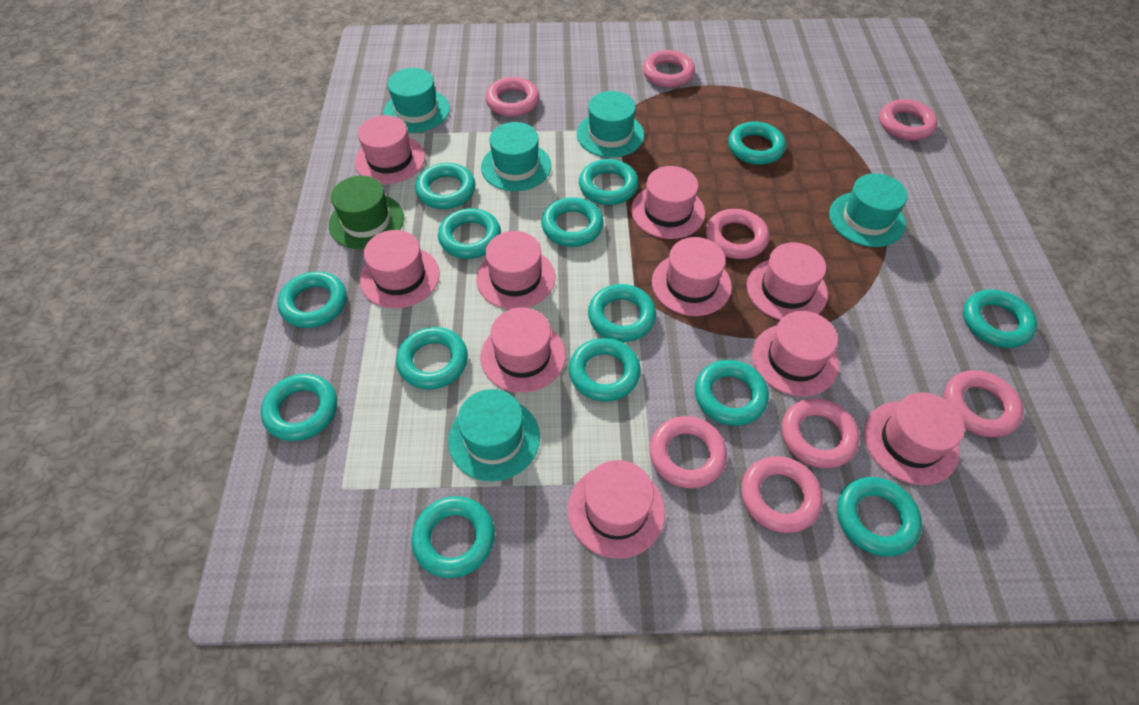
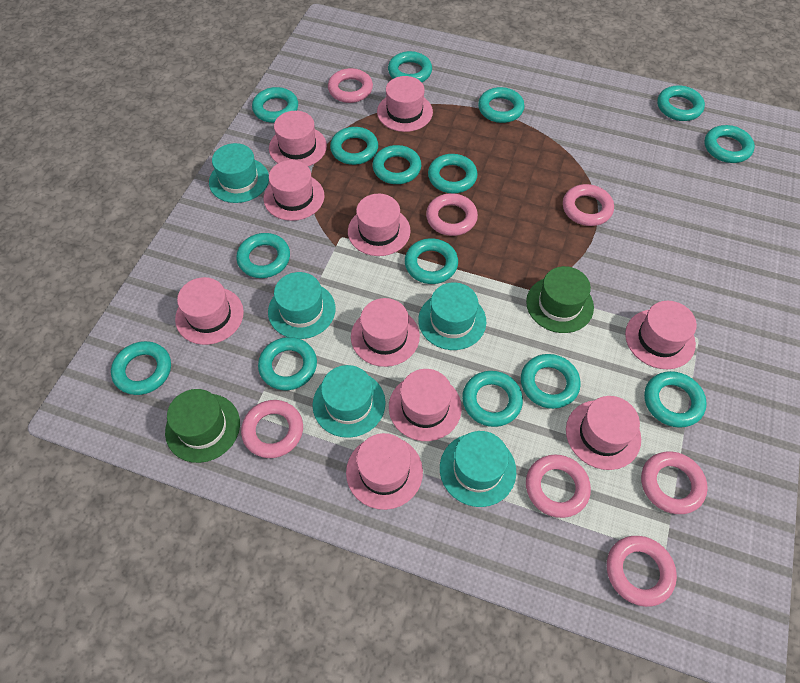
green hat: 1 -> 2
pink ring: 8 -> 7
turquoise ring: 14 -> 15

